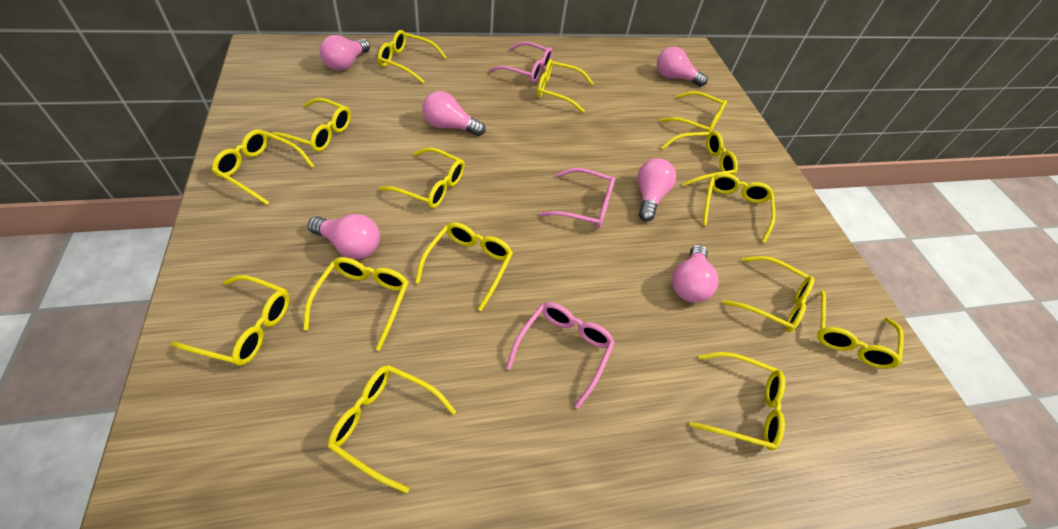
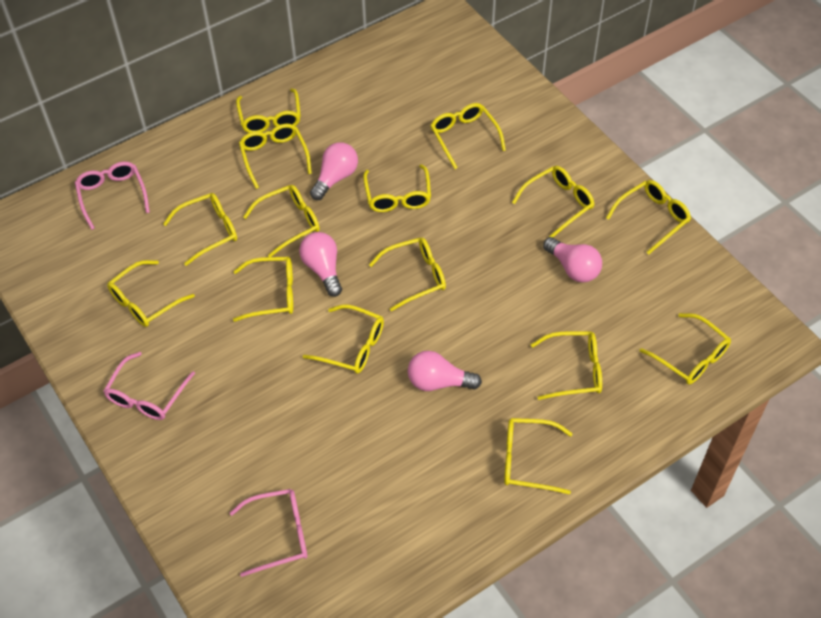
pink light bulb: 6 -> 4

